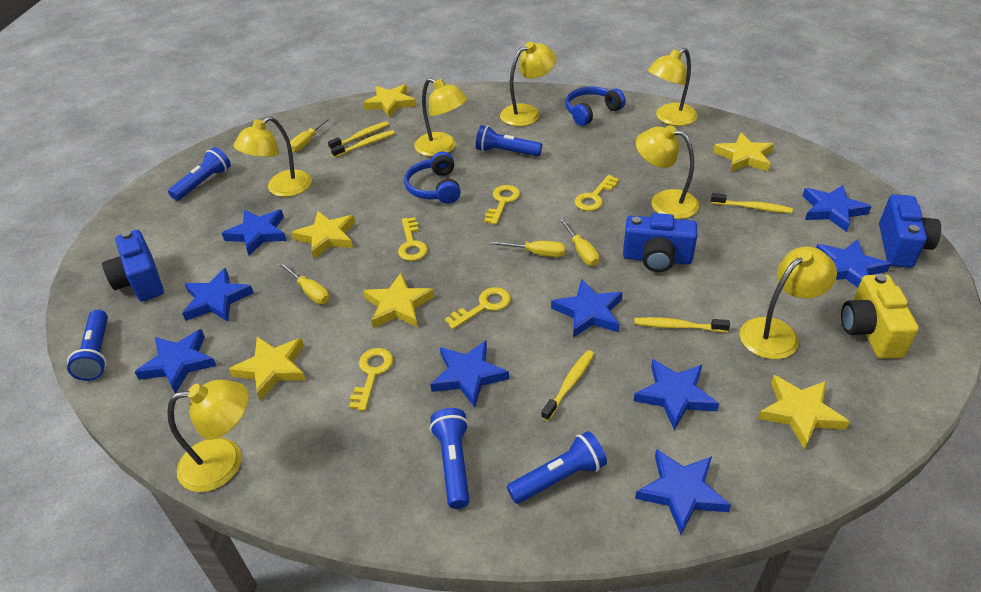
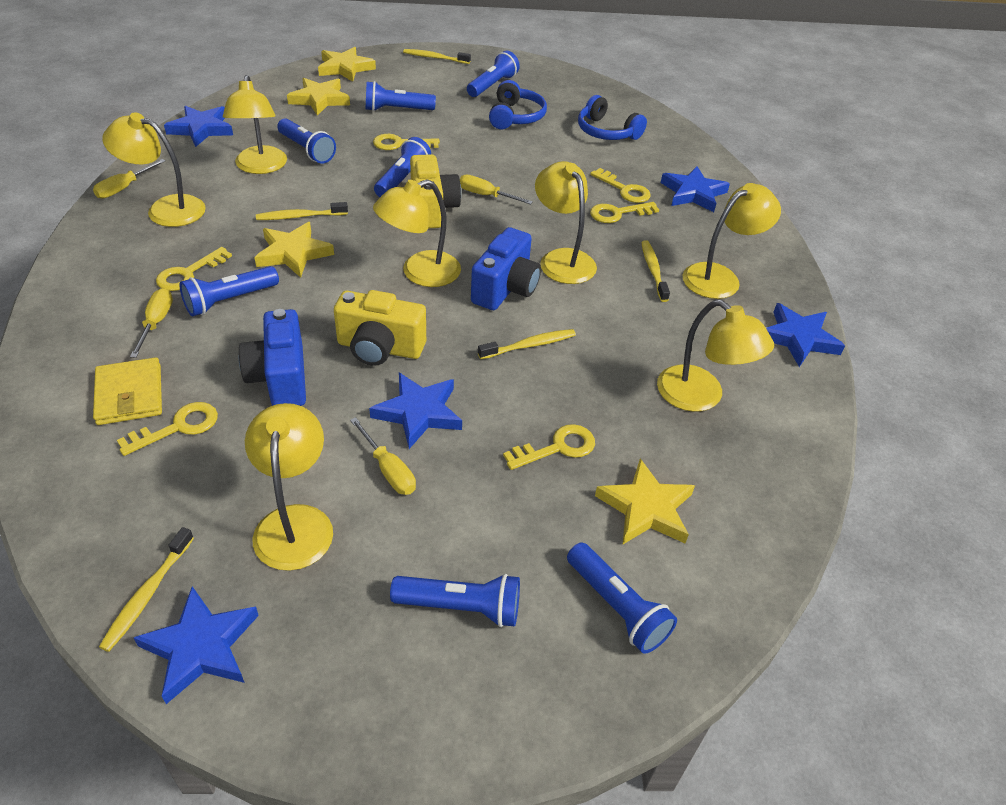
blue camera: 3 -> 2
blue flashlight: 5 -> 7
blue star: 9 -> 5
yellow camera: 1 -> 2
yellow key: 5 -> 6
yellow star: 6 -> 4
yellow wallet: 0 -> 1

